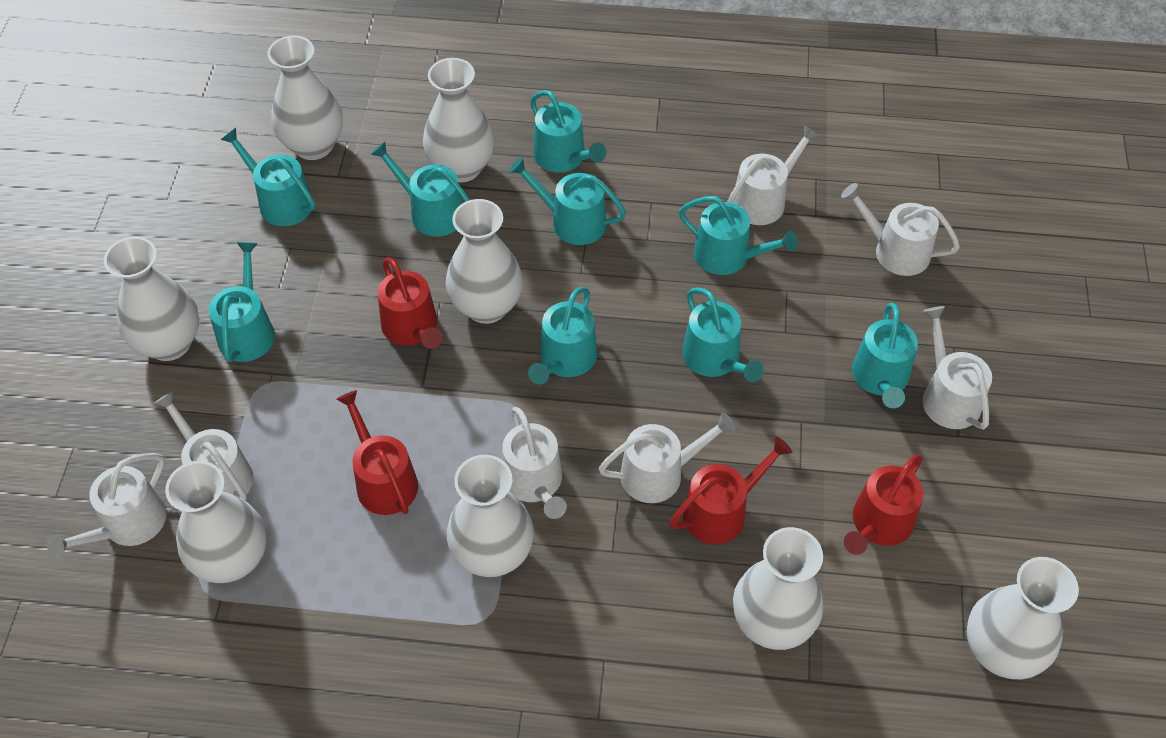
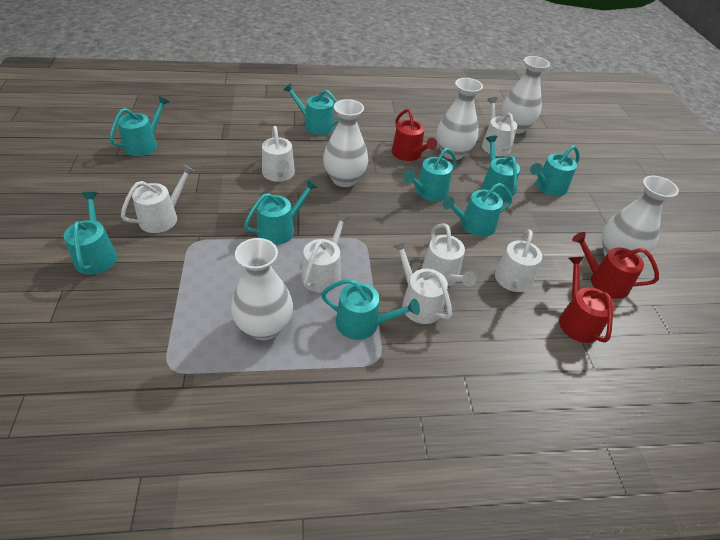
red watering can: 4 -> 3
white vase: 8 -> 5

